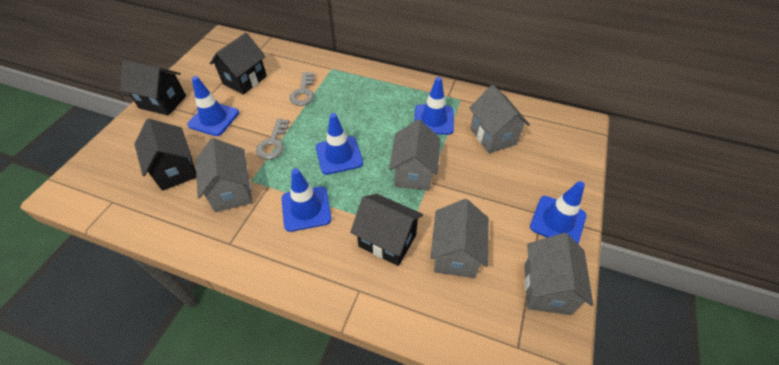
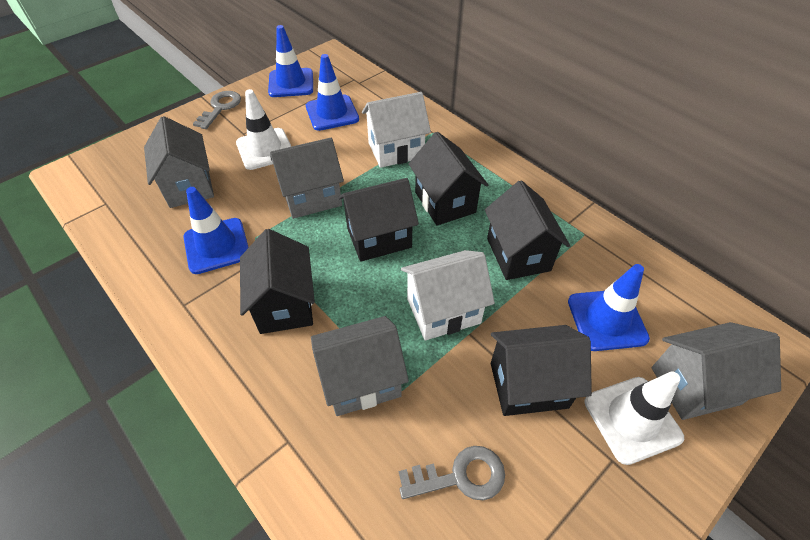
black house: 4 -> 5
blue traffic cone: 5 -> 4
grey house: 5 -> 4
white house: 0 -> 2
white traffic cone: 0 -> 2

